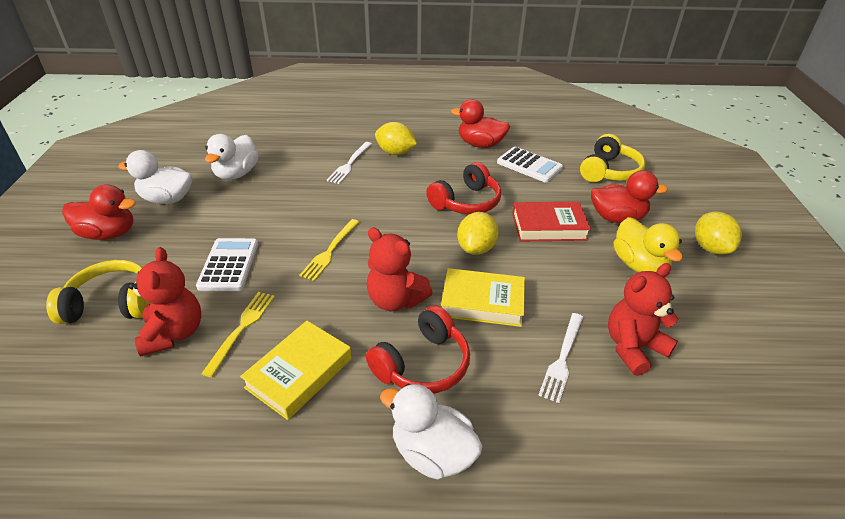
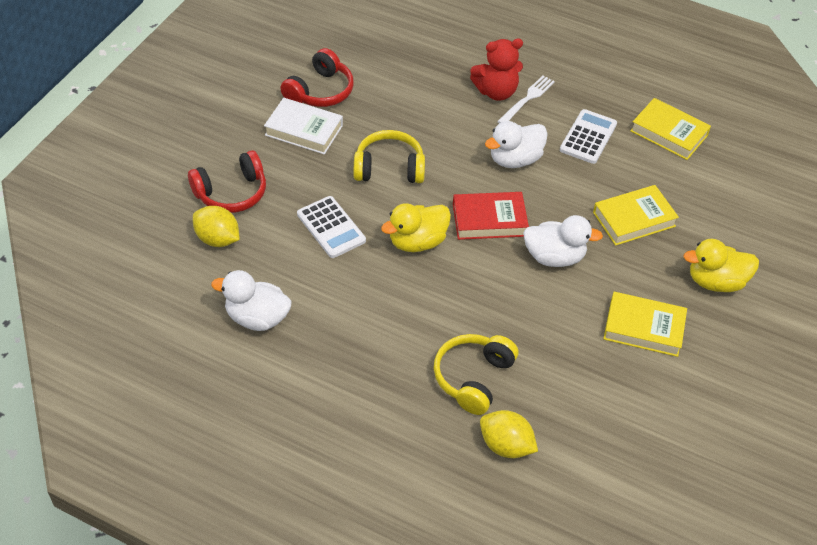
red duck: 3 -> 0
red teddy bear: 3 -> 1
white book: 0 -> 1
white fork: 2 -> 1
yellow book: 2 -> 3
yellow duck: 1 -> 2
yellow fork: 2 -> 0
yellow lemon: 3 -> 2

